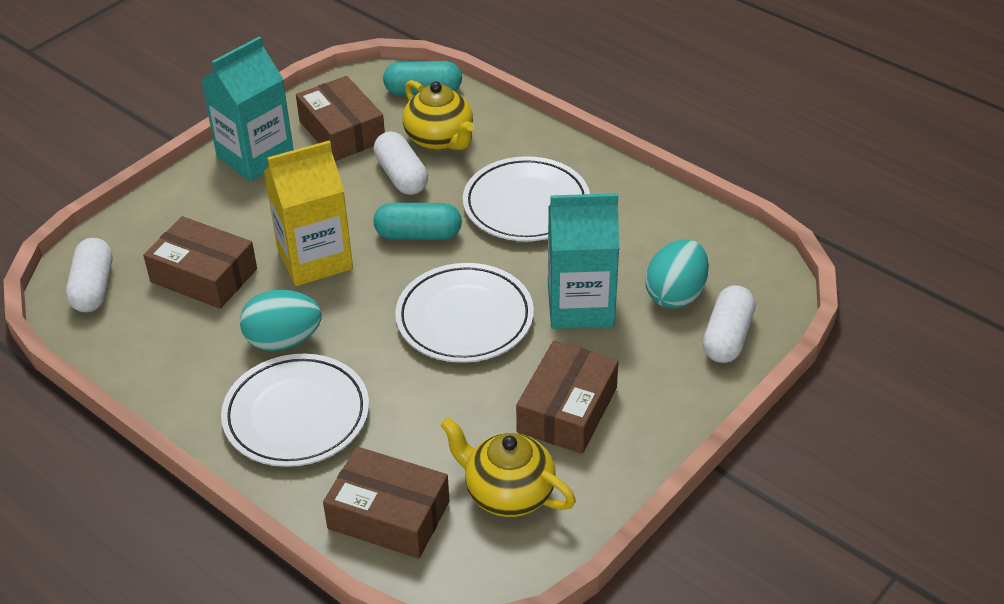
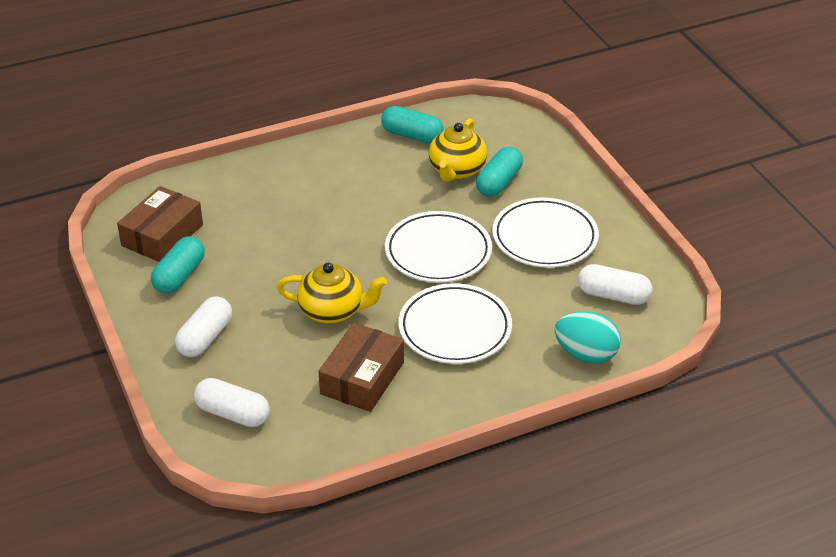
brown box: 4 -> 2
turquoise capsule: 2 -> 3
turquoise carton: 2 -> 0
turquoise egg: 2 -> 1
yellow carton: 1 -> 0

